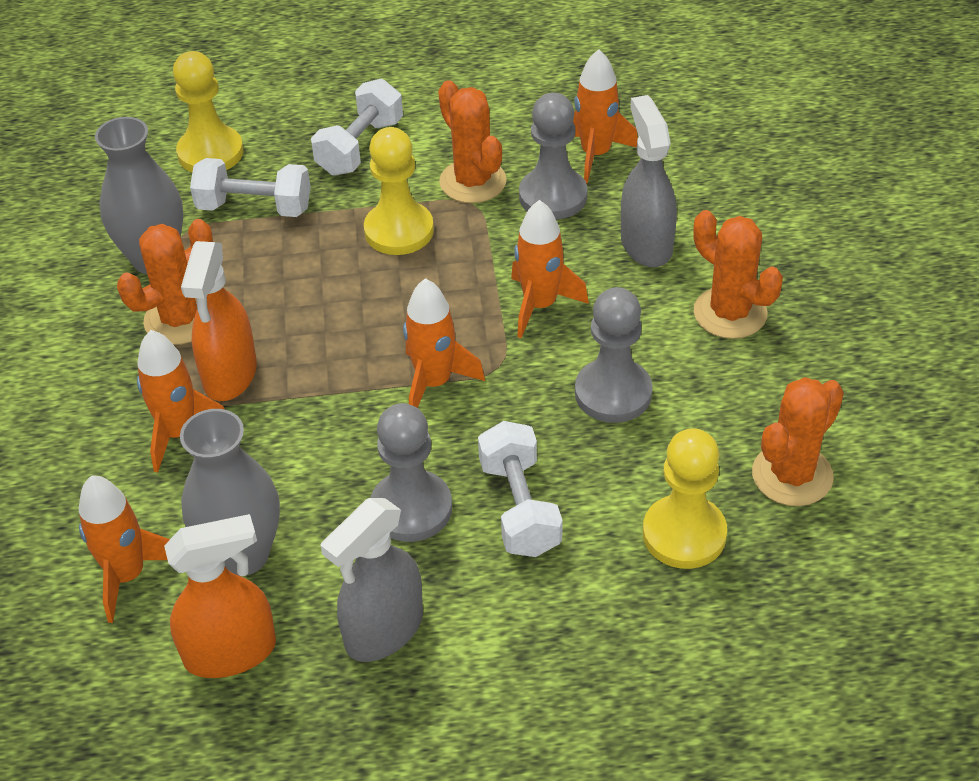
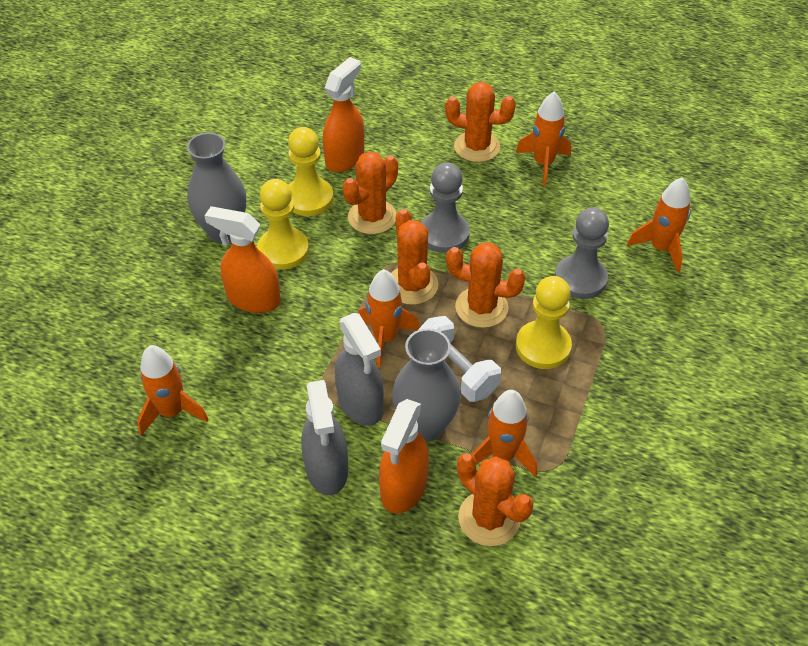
grey pawn: 3 -> 2
orange cactus: 4 -> 5
orange spray bottle: 2 -> 3
white dumbbell: 3 -> 1

